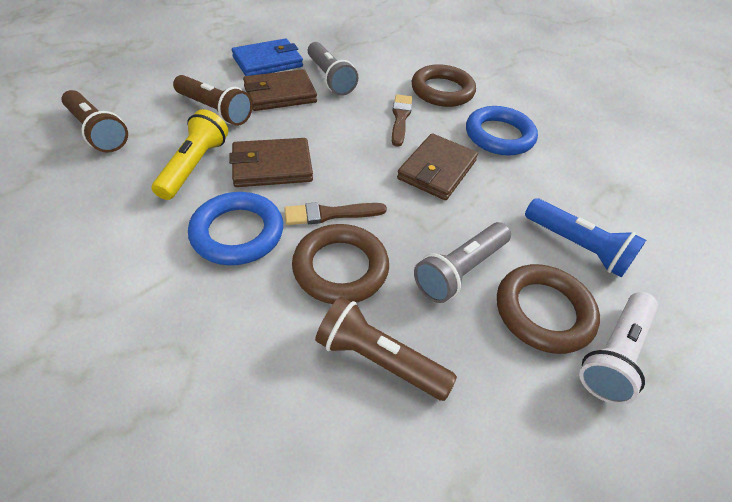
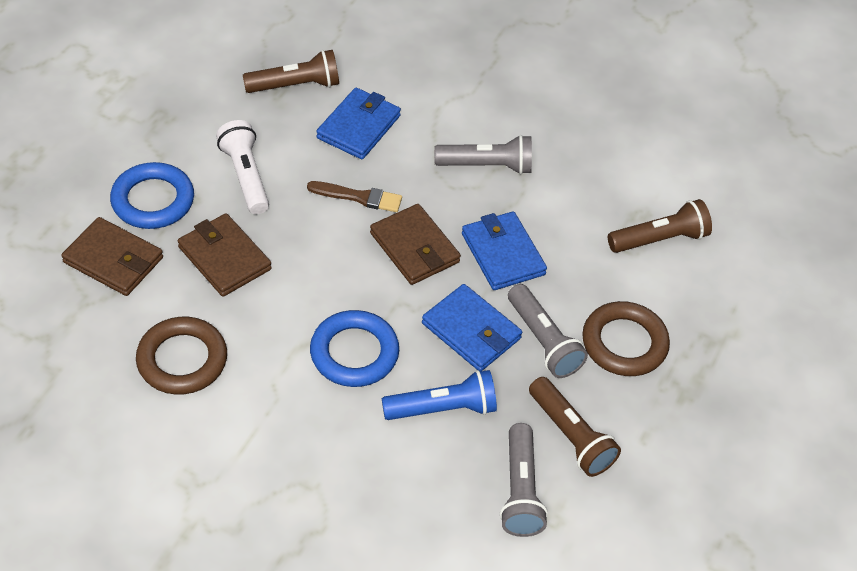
blue wallet: 1 -> 3
brown brush: 2 -> 1
brown ring: 3 -> 2
grey flashlight: 2 -> 3
yellow flashlight: 1 -> 0

